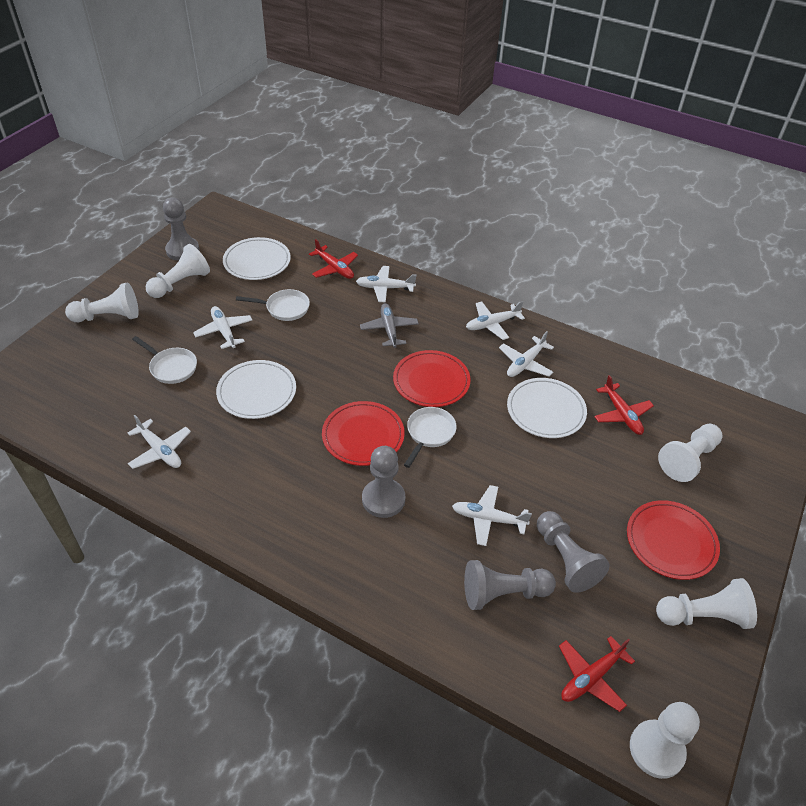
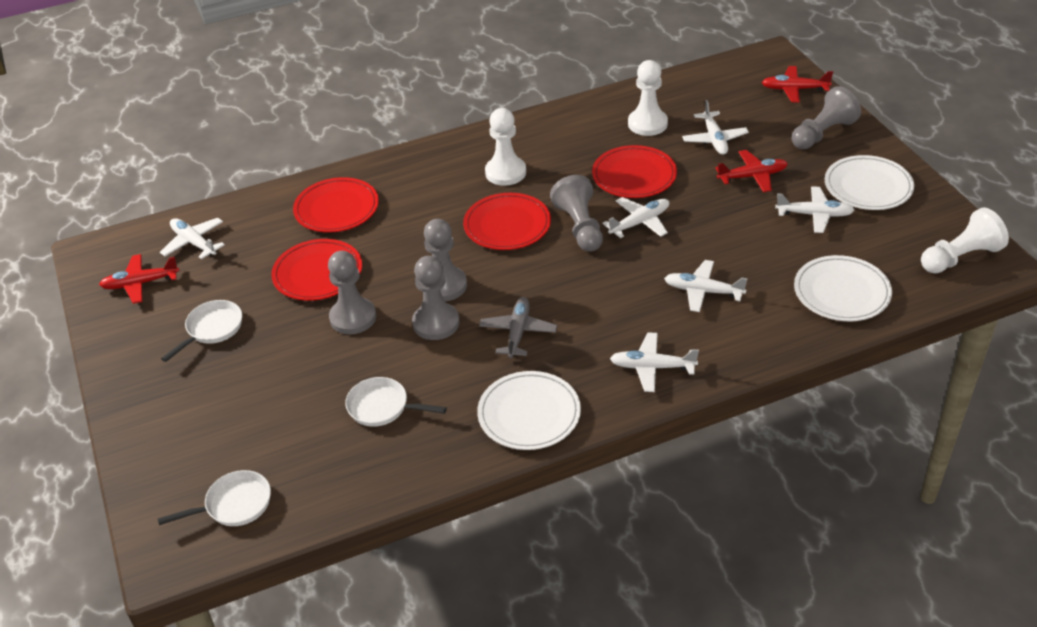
grey pawn: 4 -> 5
red plate: 3 -> 4
white pawn: 5 -> 3

